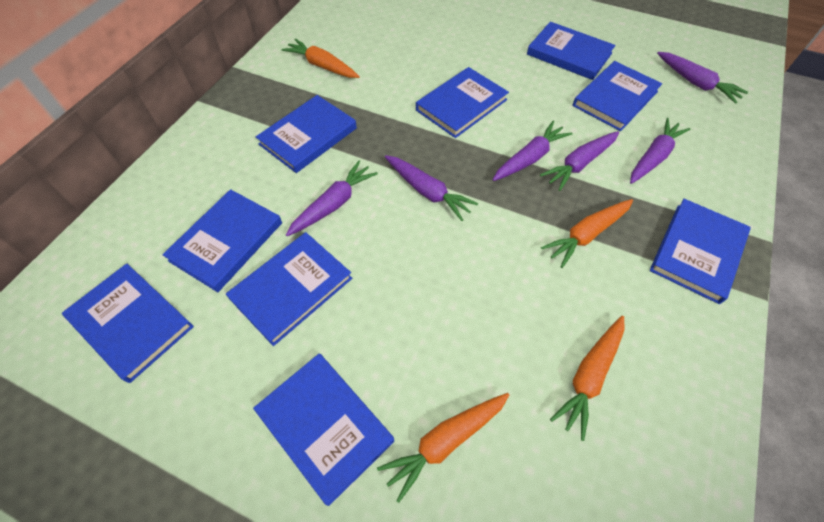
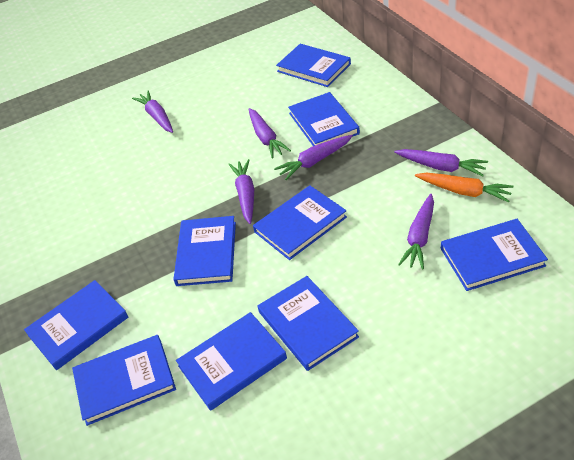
orange carrot: 4 -> 1

